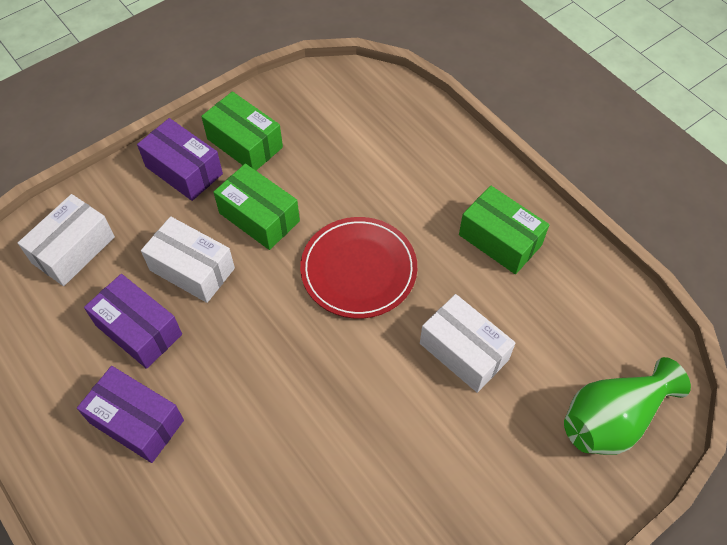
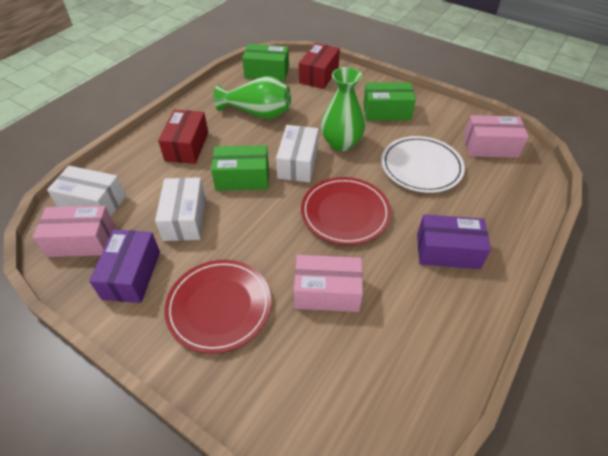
green vase: 1 -> 2
pink box: 0 -> 3
purple box: 3 -> 2
red box: 0 -> 2
red plate: 1 -> 2
white plate: 0 -> 1

